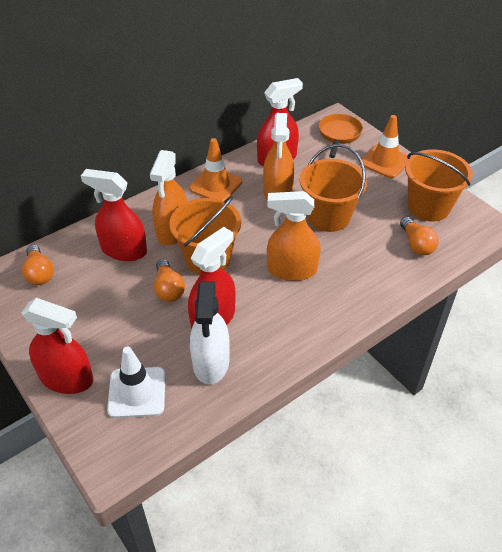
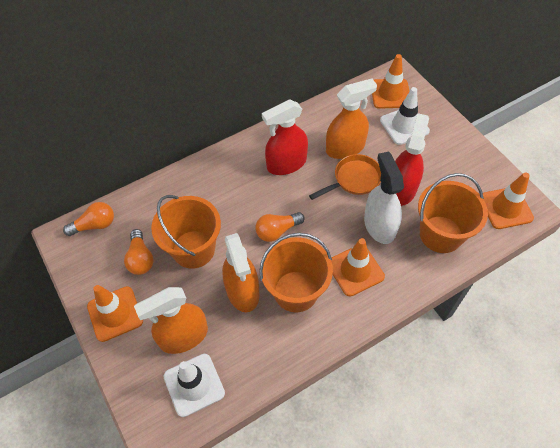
orange traffic cone: 2 -> 4
red spray bottle: 4 -> 2
white traffic cone: 1 -> 2

